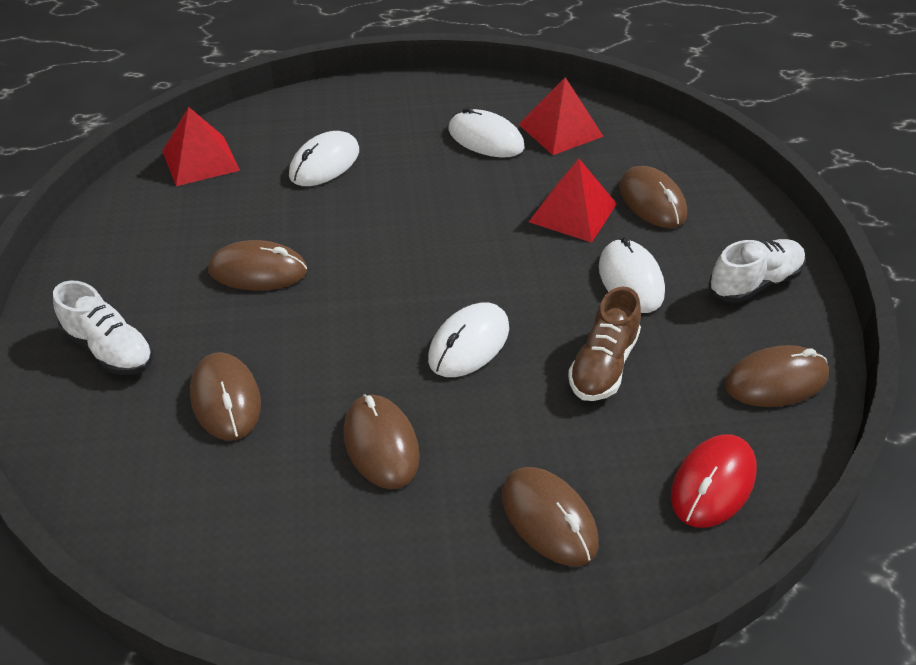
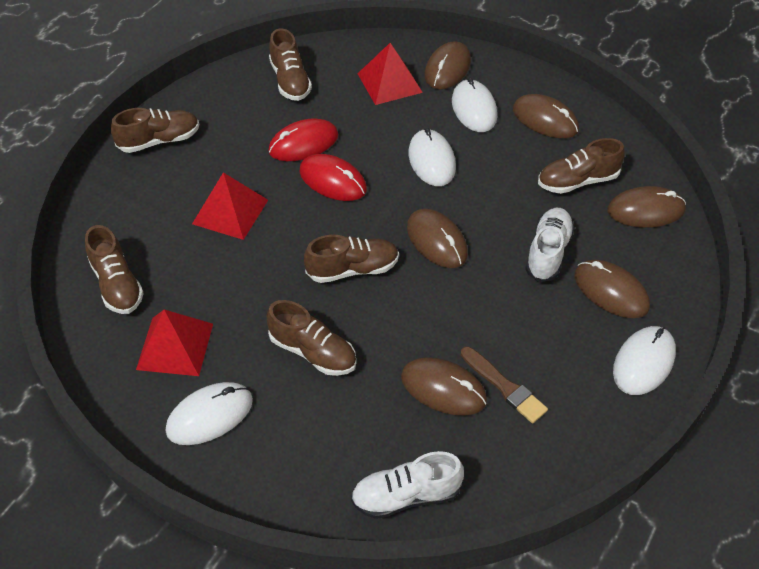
brown brush: 0 -> 1
brown shoe: 1 -> 6
red mouse: 1 -> 2

